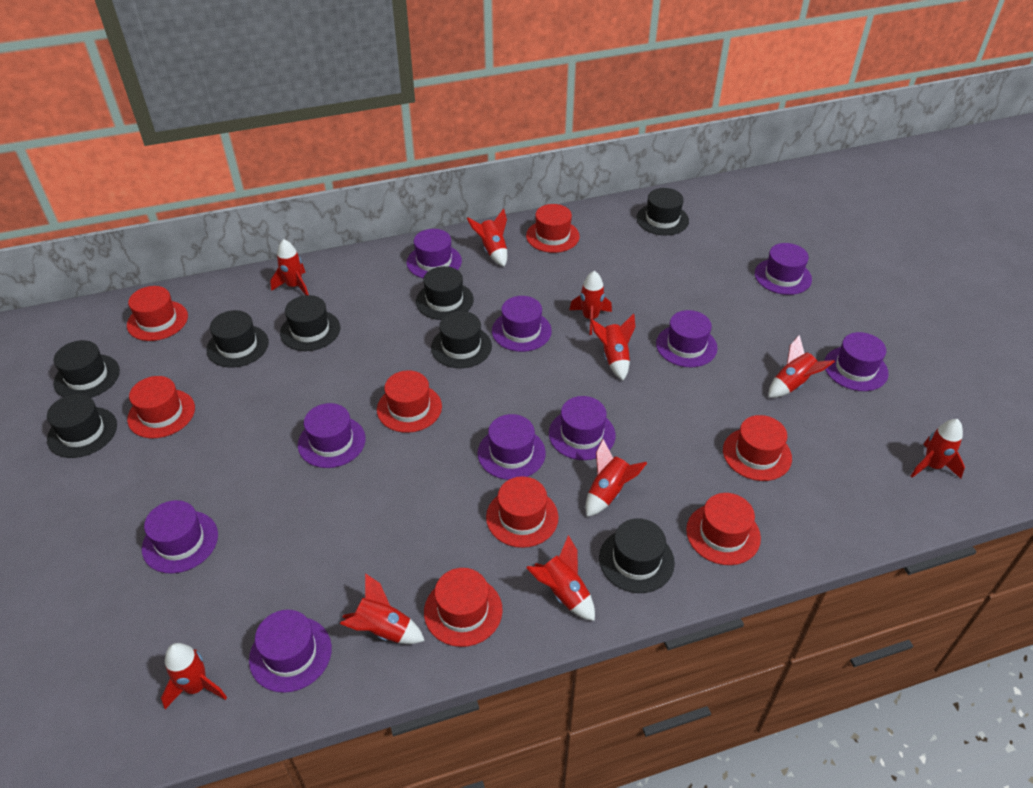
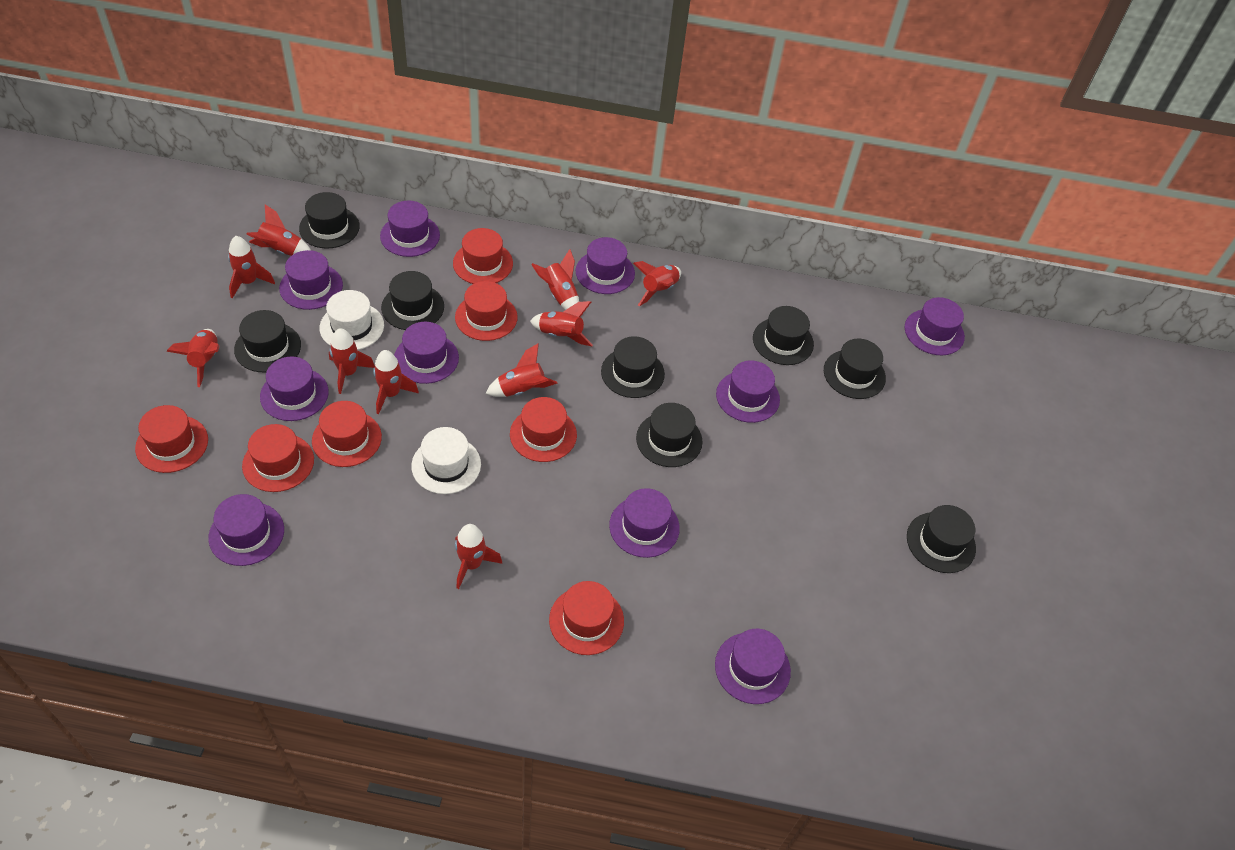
red hat: 8 -> 7
white hat: 0 -> 2

